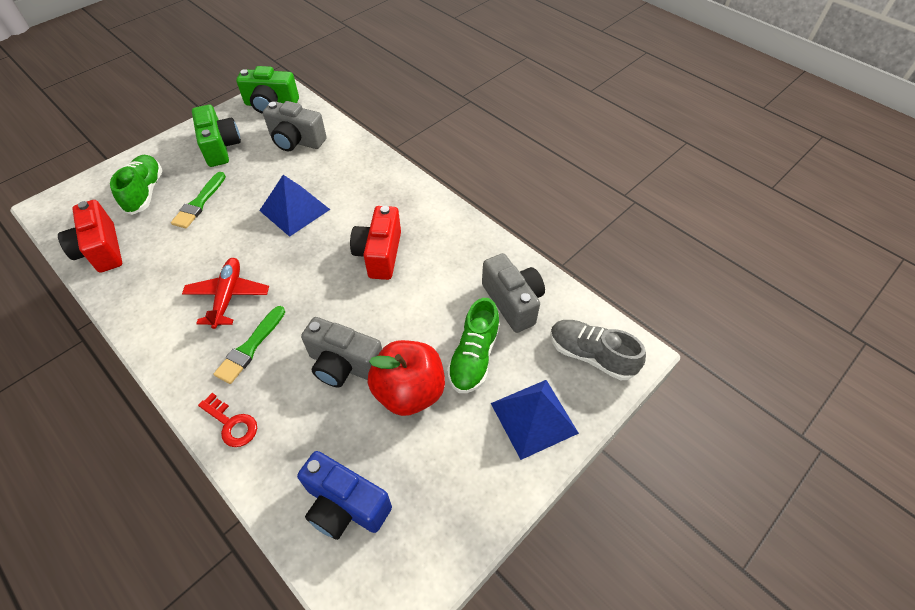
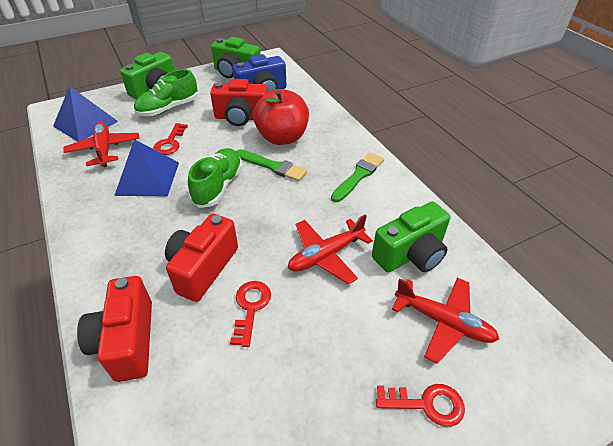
green camera: 2 -> 3
grey camera: 3 -> 0
grey shoe: 1 -> 0
red camera: 2 -> 3
red key: 1 -> 3
red plane: 1 -> 3

